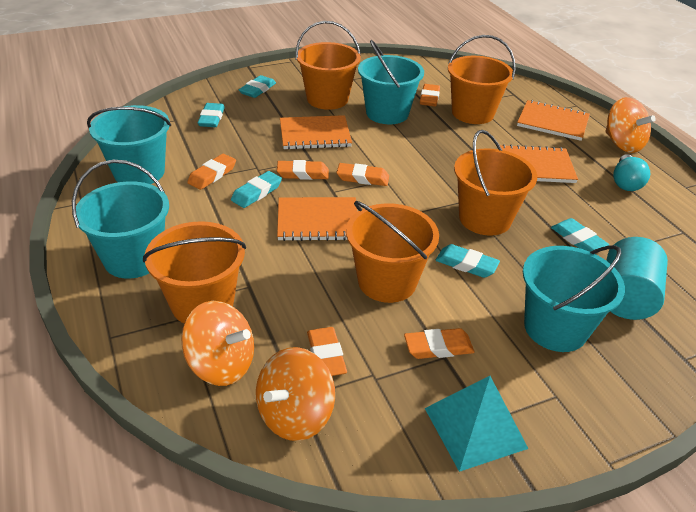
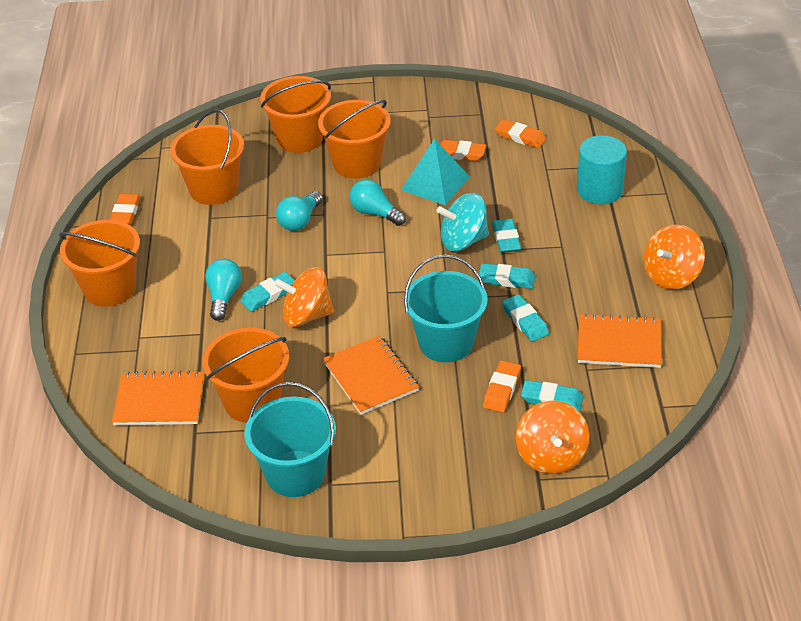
orange eraser: 6 -> 4
orange notebook: 4 -> 3
turquoise bucket: 4 -> 2
turquoise light bulb: 1 -> 3
turquoise spinning top: 0 -> 1

